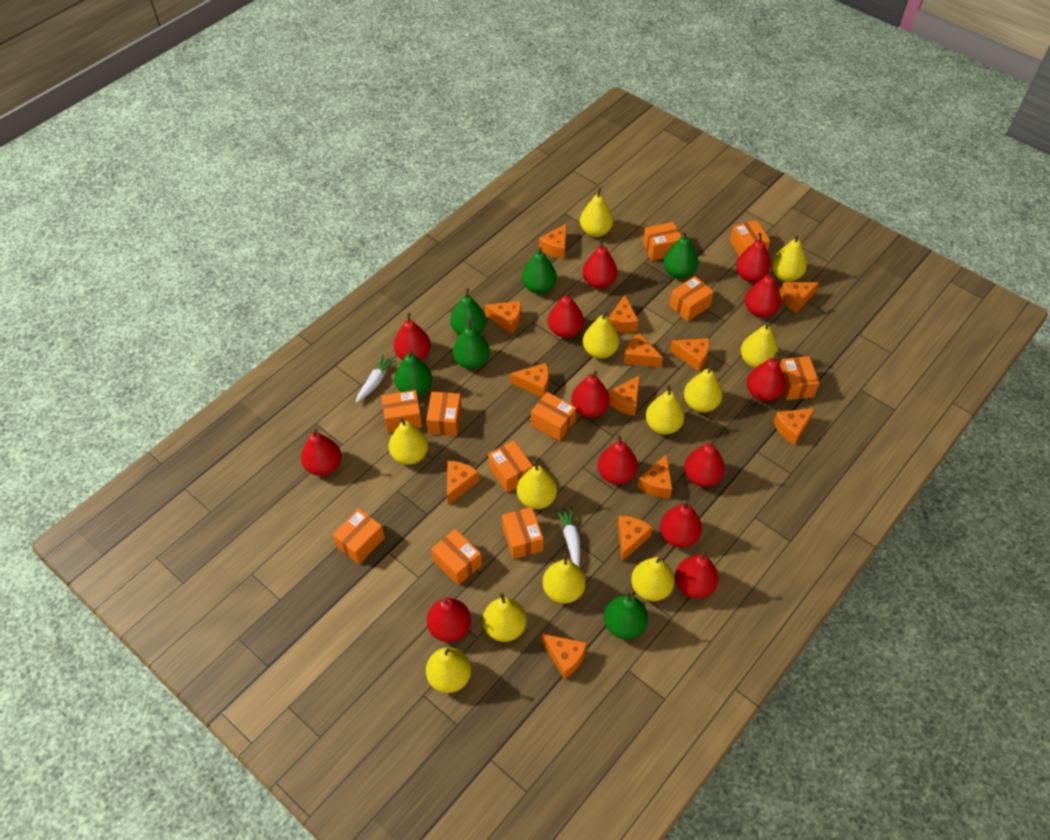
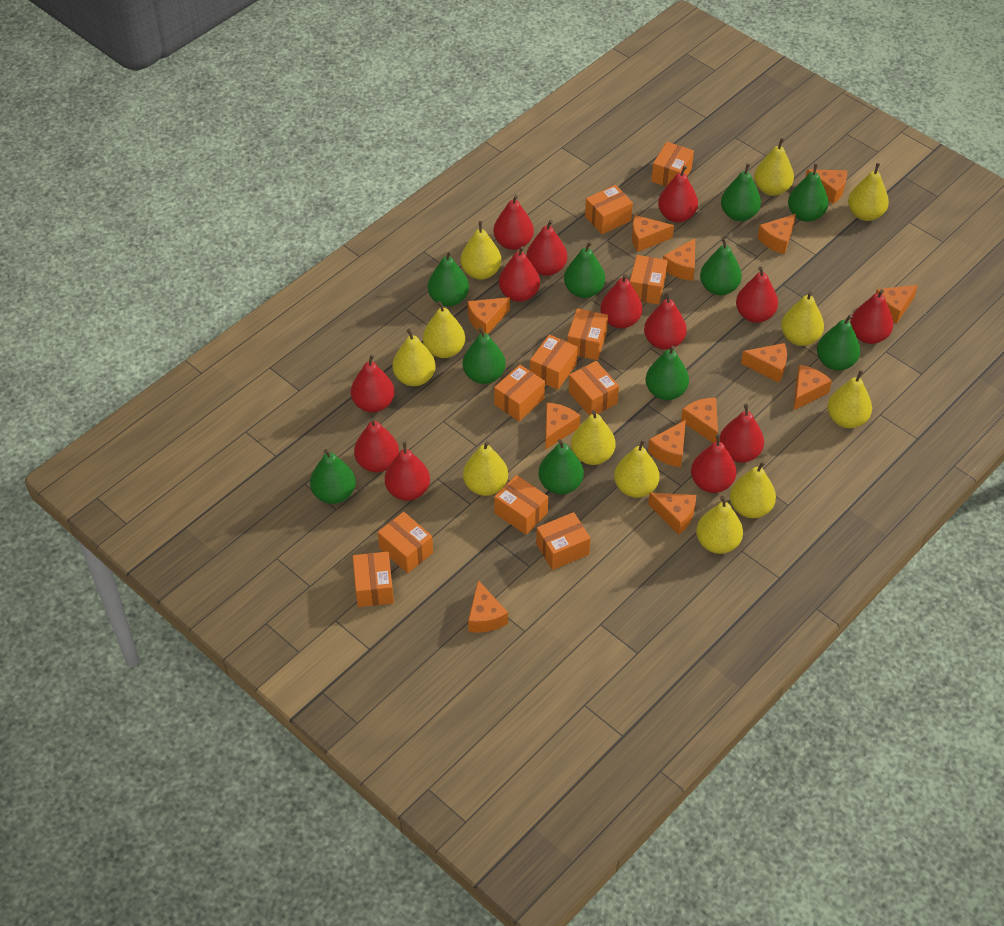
green pear: 6 -> 10
white carrot: 2 -> 0

